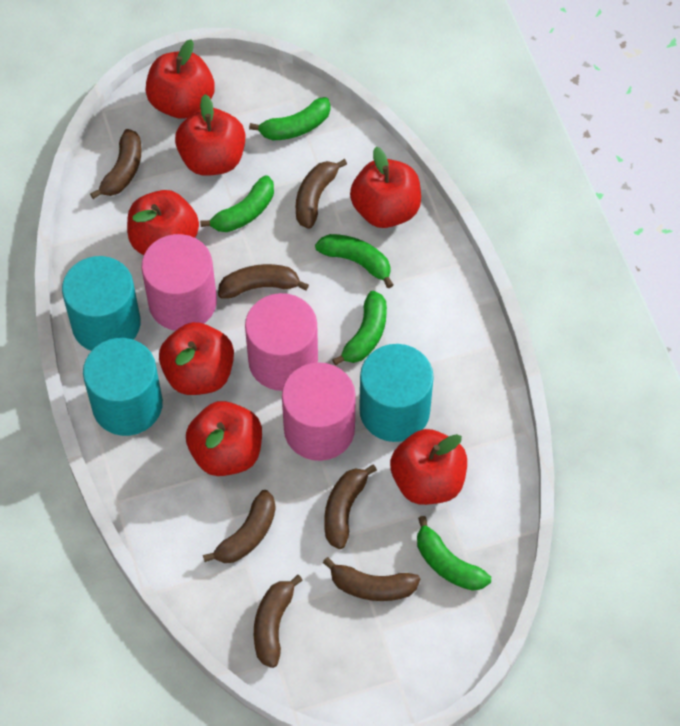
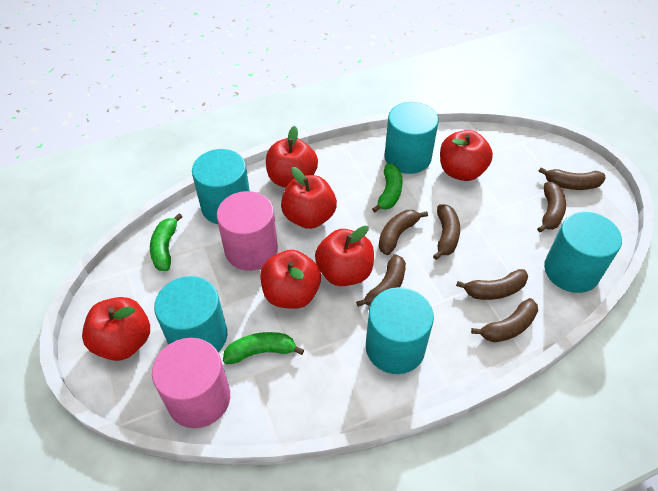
green banana: 5 -> 3
pink cylinder: 3 -> 2
red apple: 7 -> 6
turquoise cylinder: 3 -> 5

